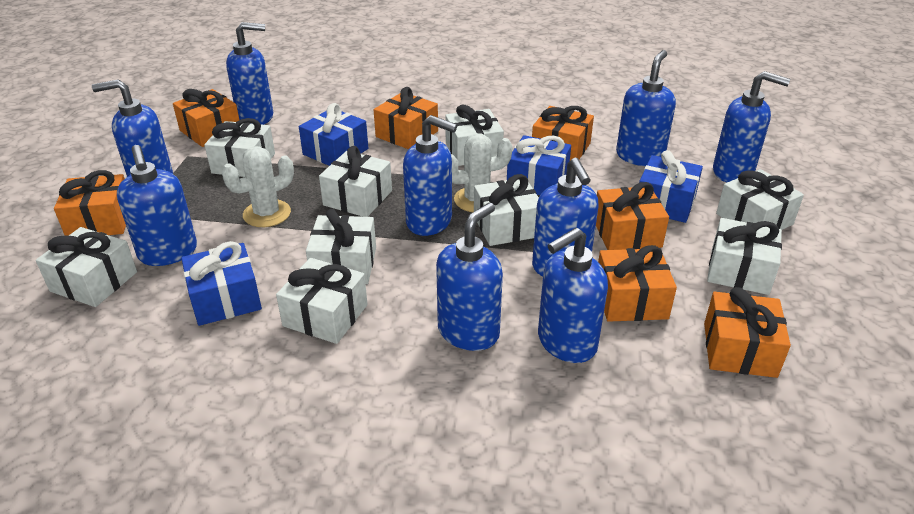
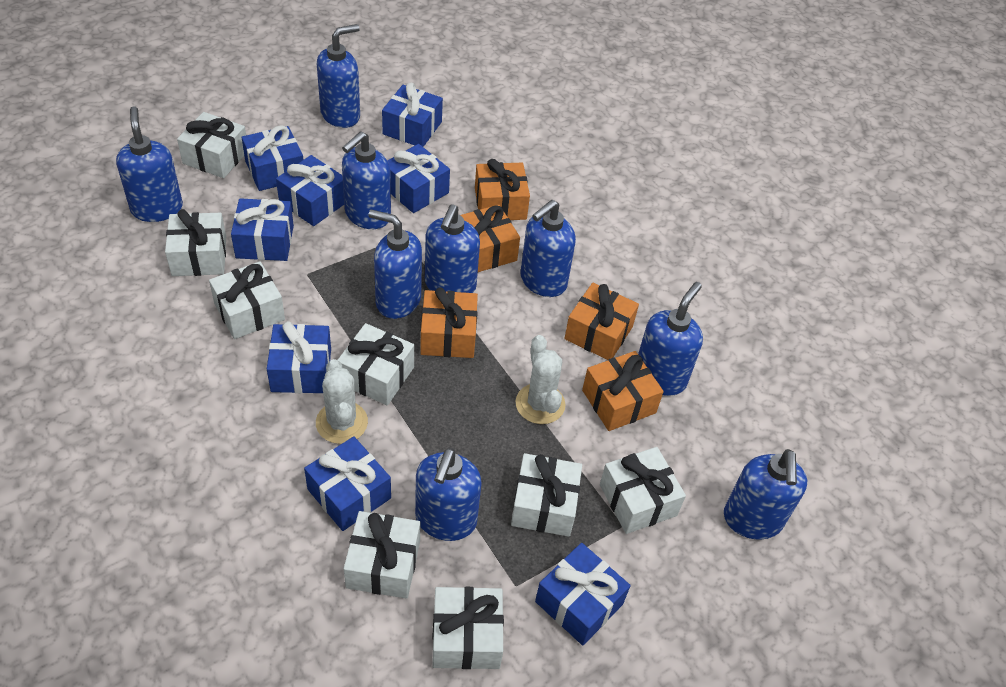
blue gift: 4 -> 8
orange gift: 7 -> 5
white gift: 9 -> 8

